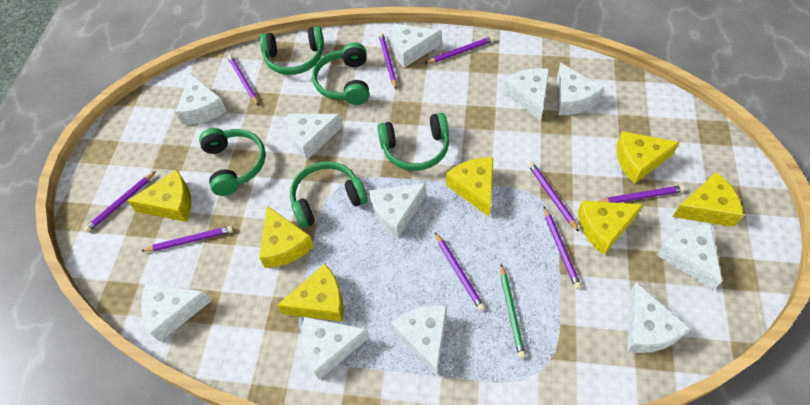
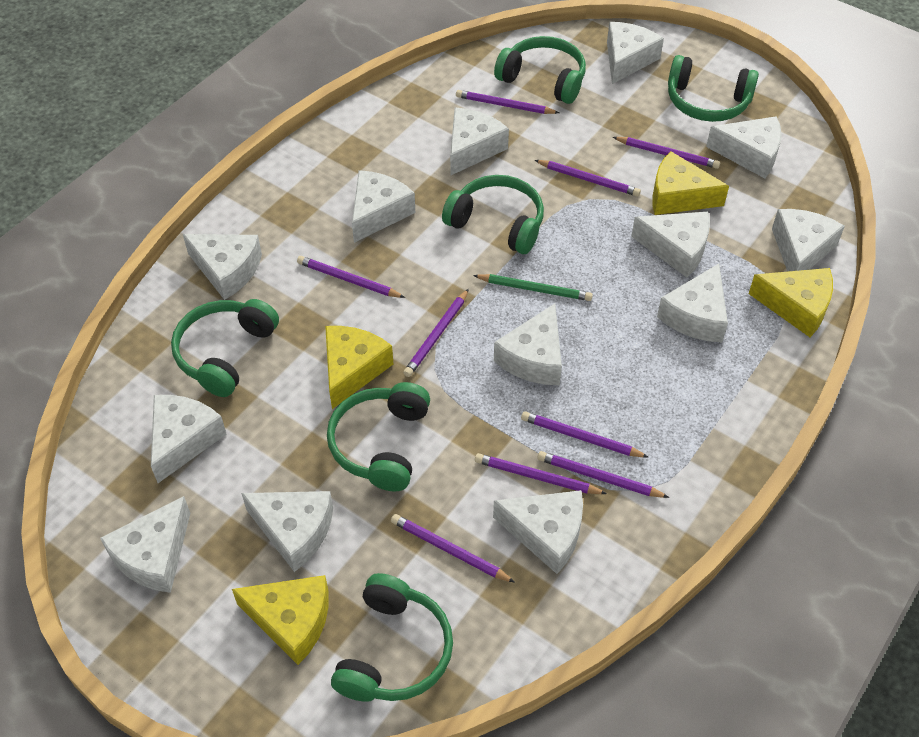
green headphones: 5 -> 6
white cheese: 11 -> 13
yellow cheese: 7 -> 4

